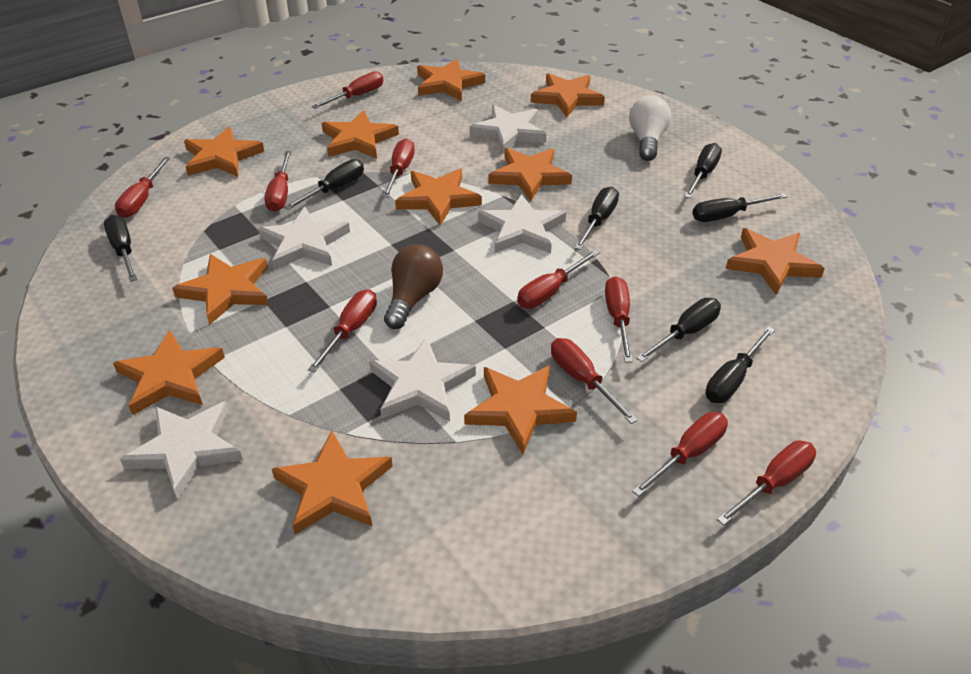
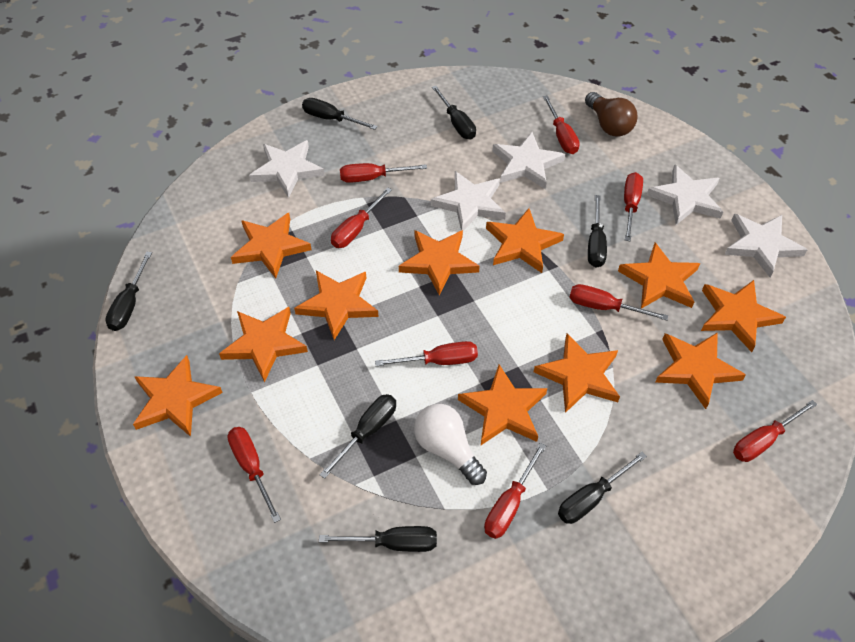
red screwdriver: 10 -> 9

